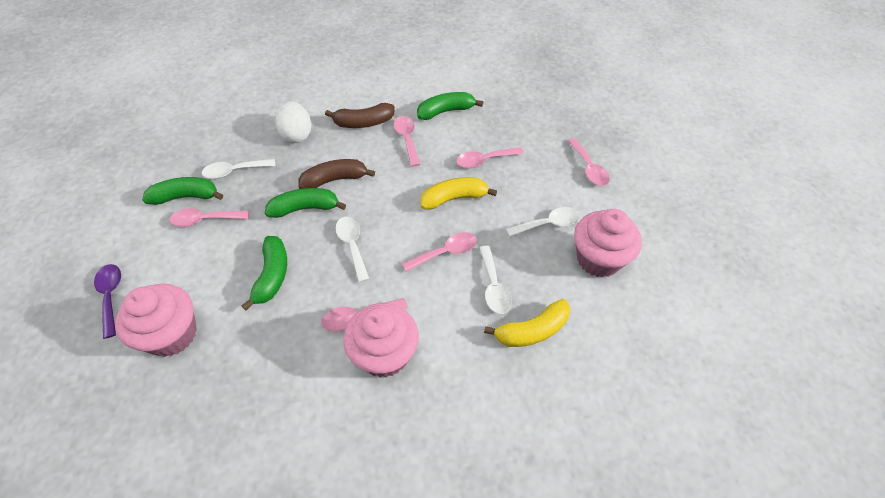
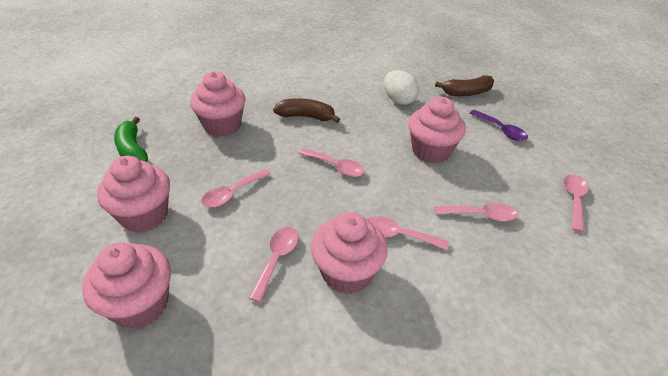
green banana: 4 -> 1
pink cupcake: 3 -> 5
white spoon: 4 -> 0
yellow banana: 2 -> 0

